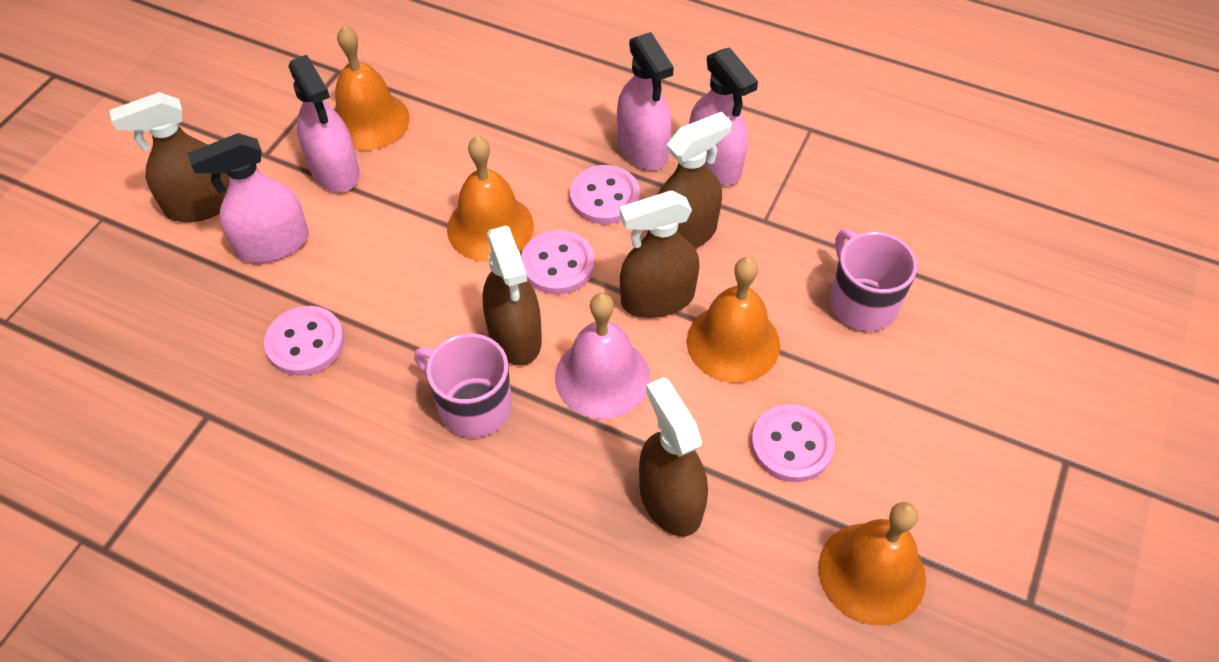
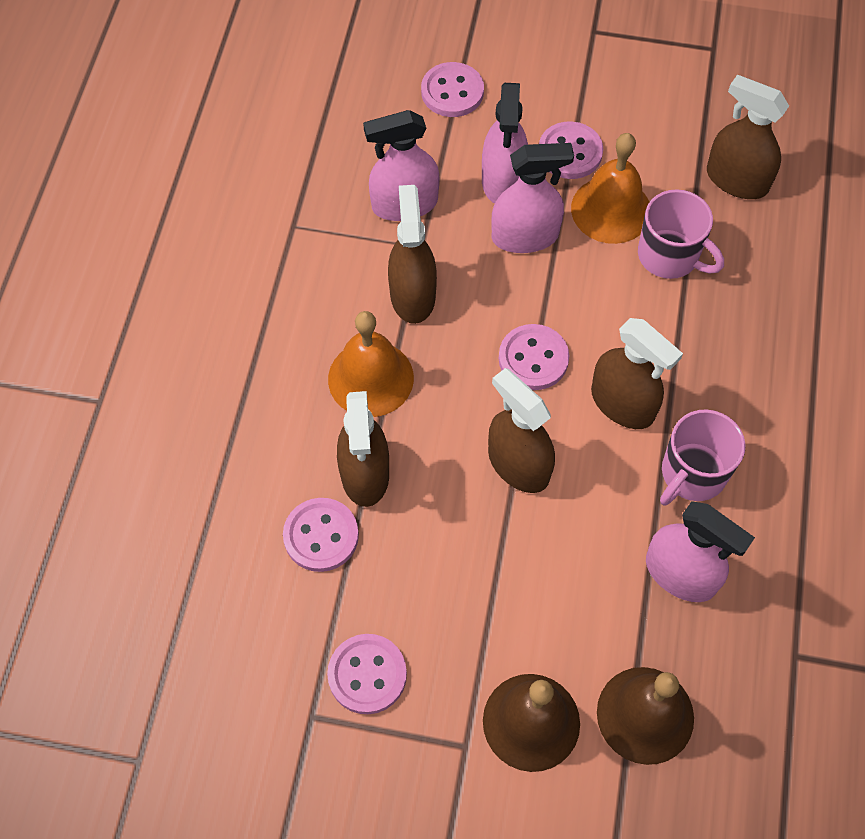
brown bell: 0 -> 2
orange bell: 4 -> 2
pink bell: 1 -> 0
pink button: 4 -> 5

